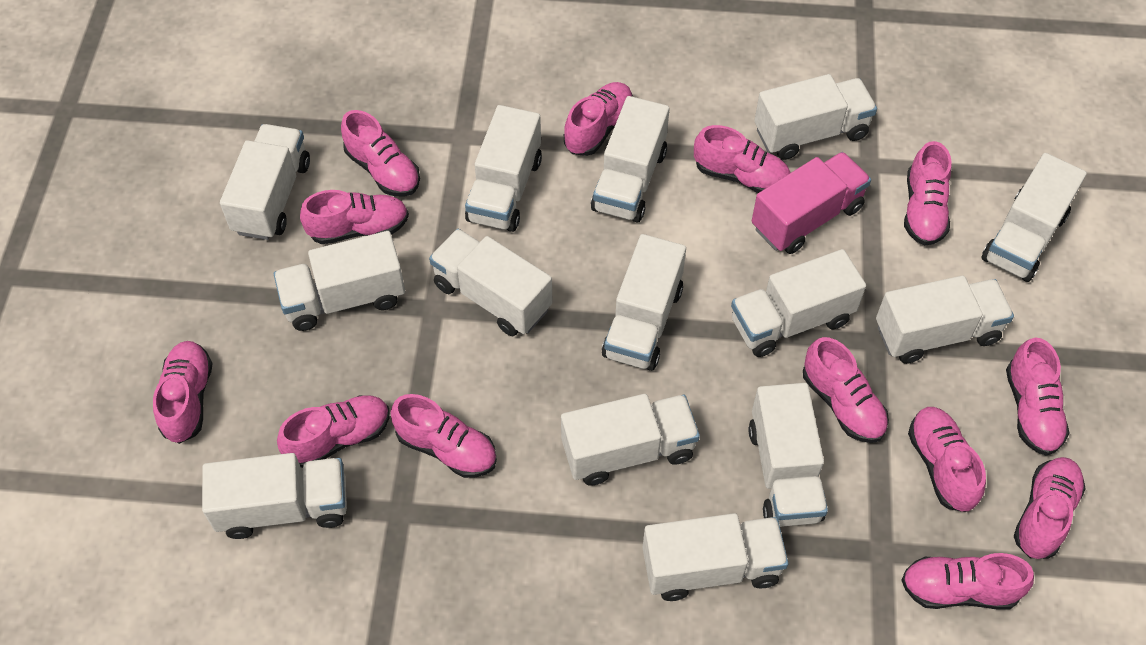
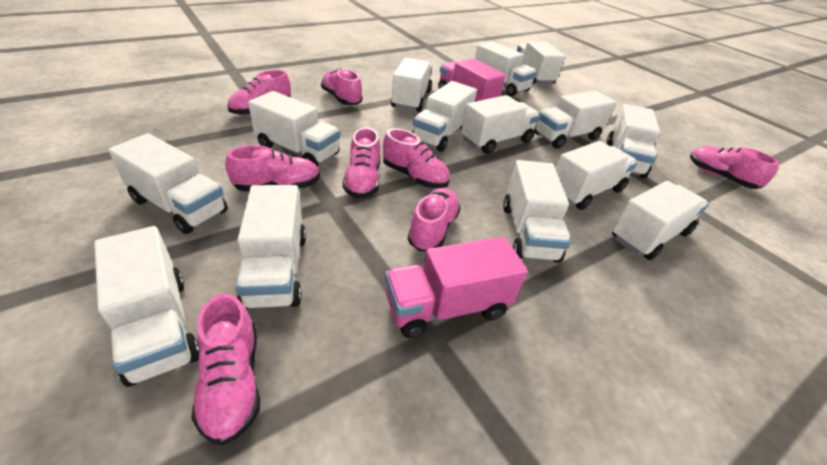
pink shoe: 13 -> 8
pink truck: 1 -> 2

